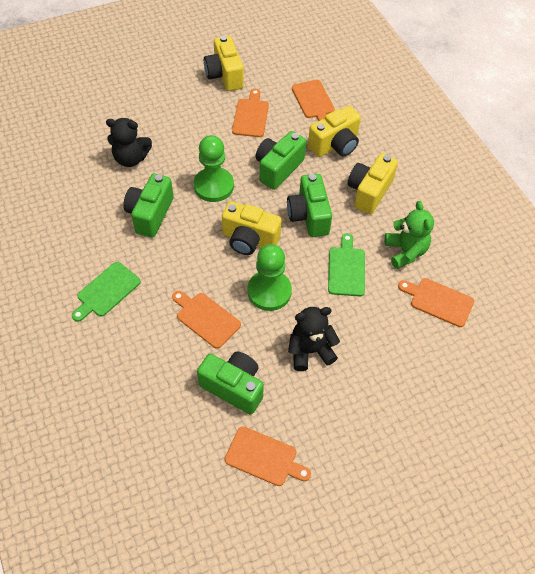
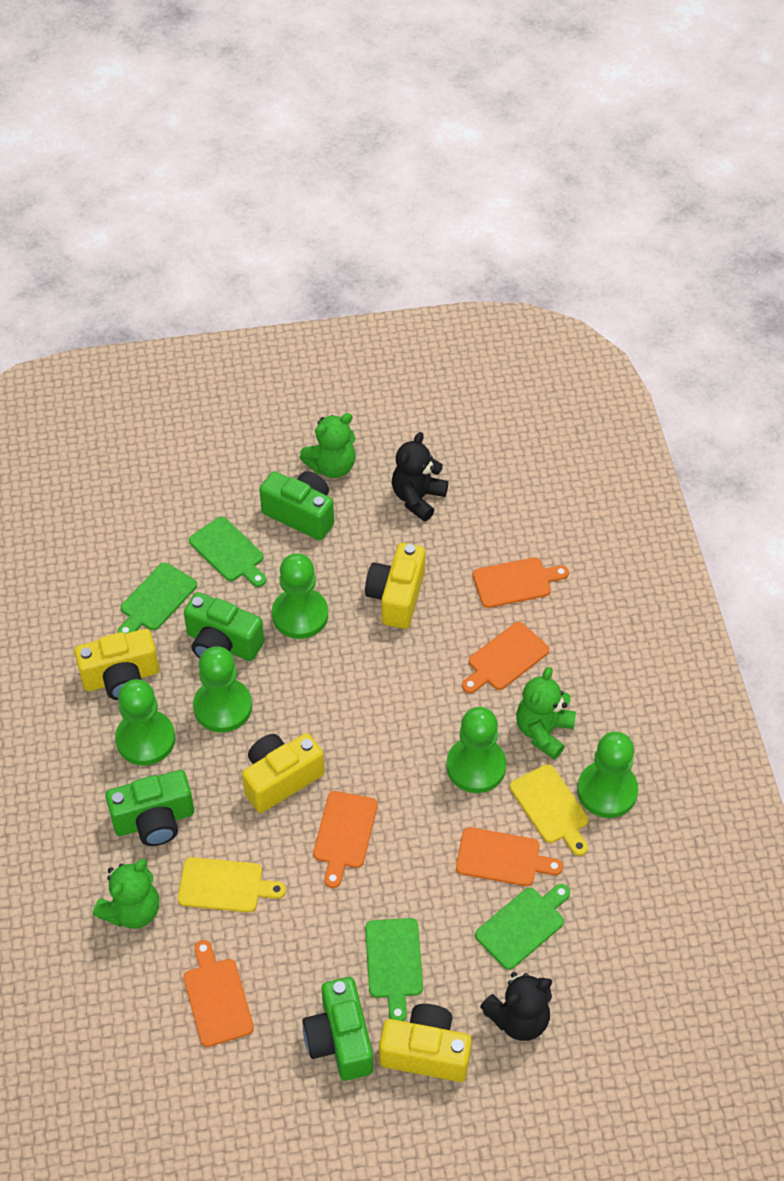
green cutting board: 2 -> 4
green pawn: 2 -> 5
green teddy bear: 1 -> 3
yellow cutting board: 0 -> 2

